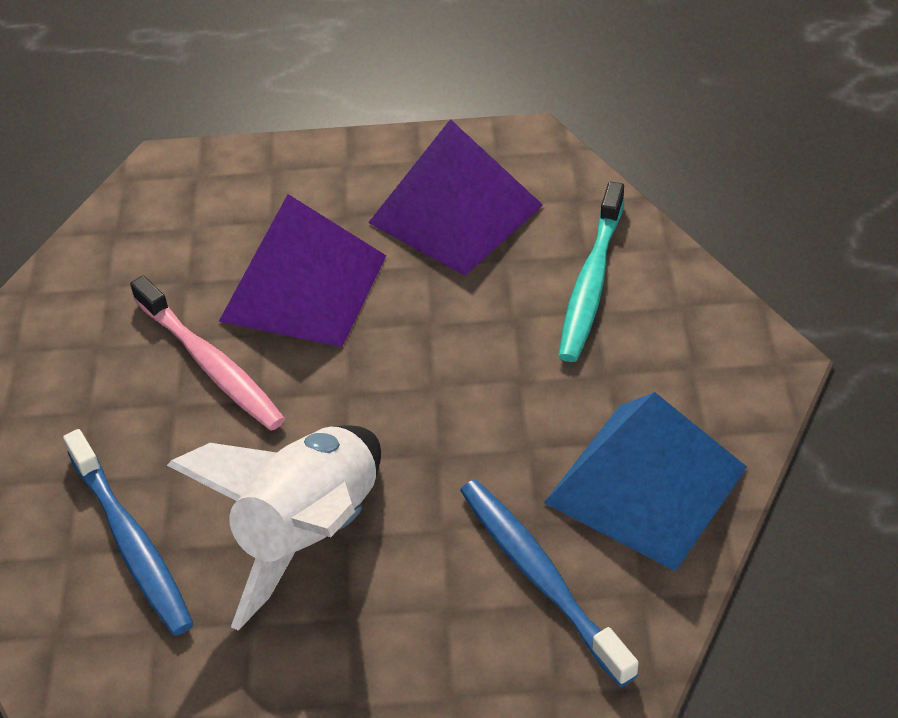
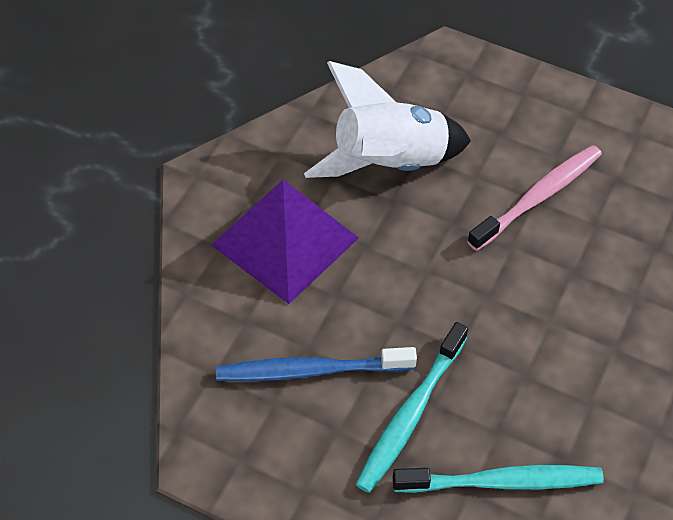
blue pyramid: 1 -> 0
blue toothbrush: 2 -> 1
purple pyramid: 2 -> 1
turquoise toothbrush: 1 -> 2

